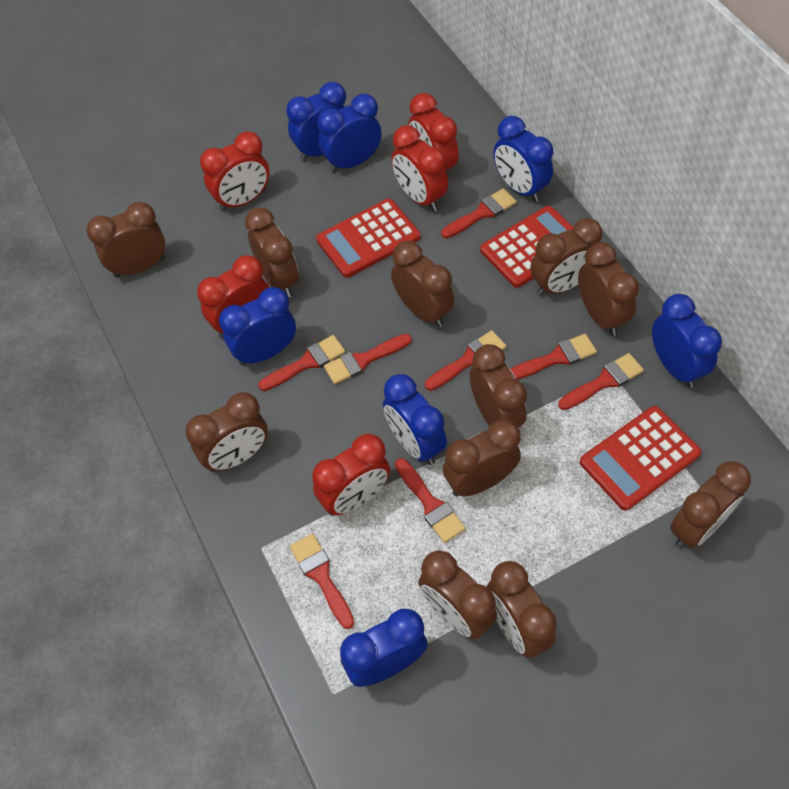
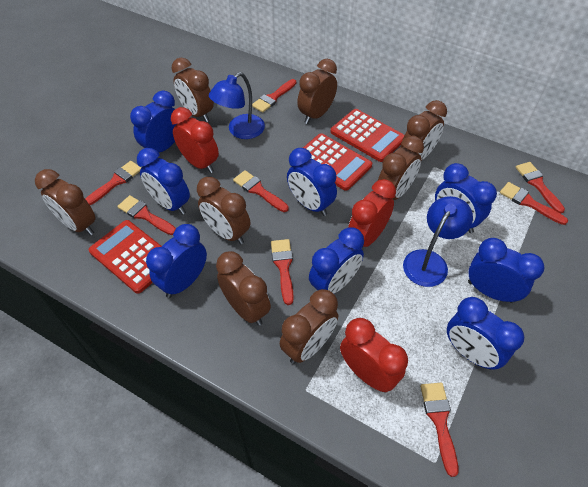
blue clock: 7 -> 8
blue lamp: 0 -> 2
brown clock: 11 -> 8
red clock: 5 -> 3

